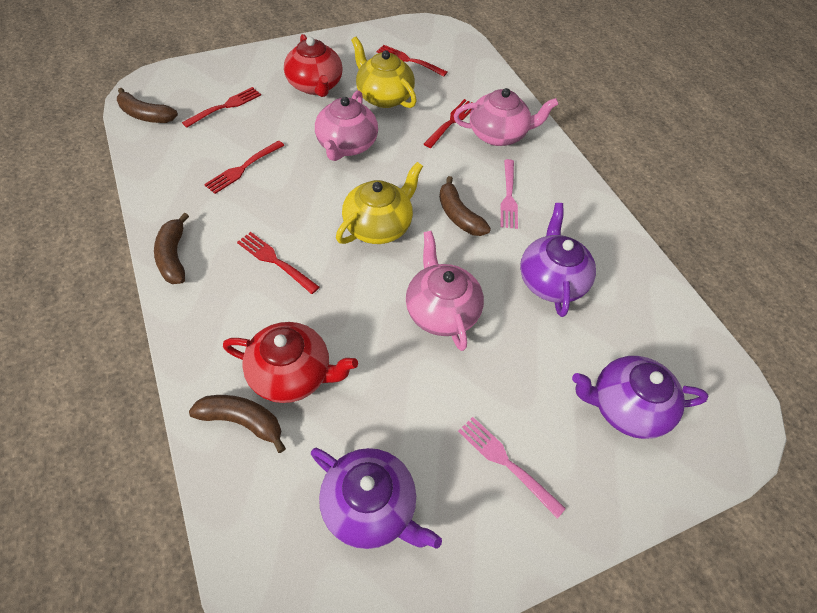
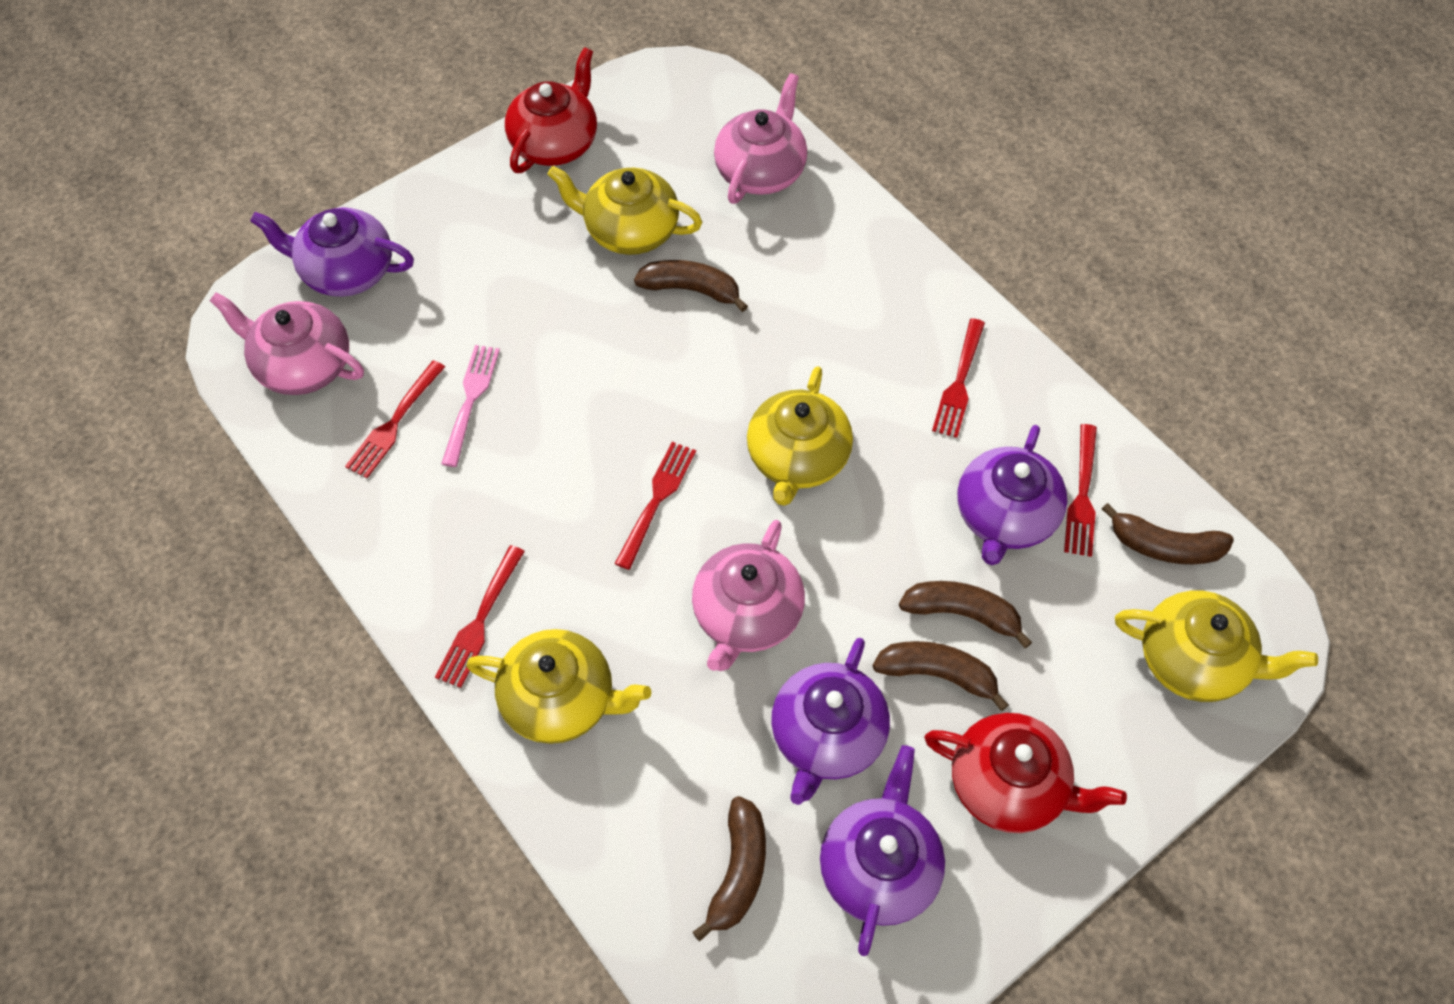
brown banana: 4 -> 5
pink fork: 2 -> 1
purple teapot: 3 -> 4
yellow teapot: 2 -> 4

